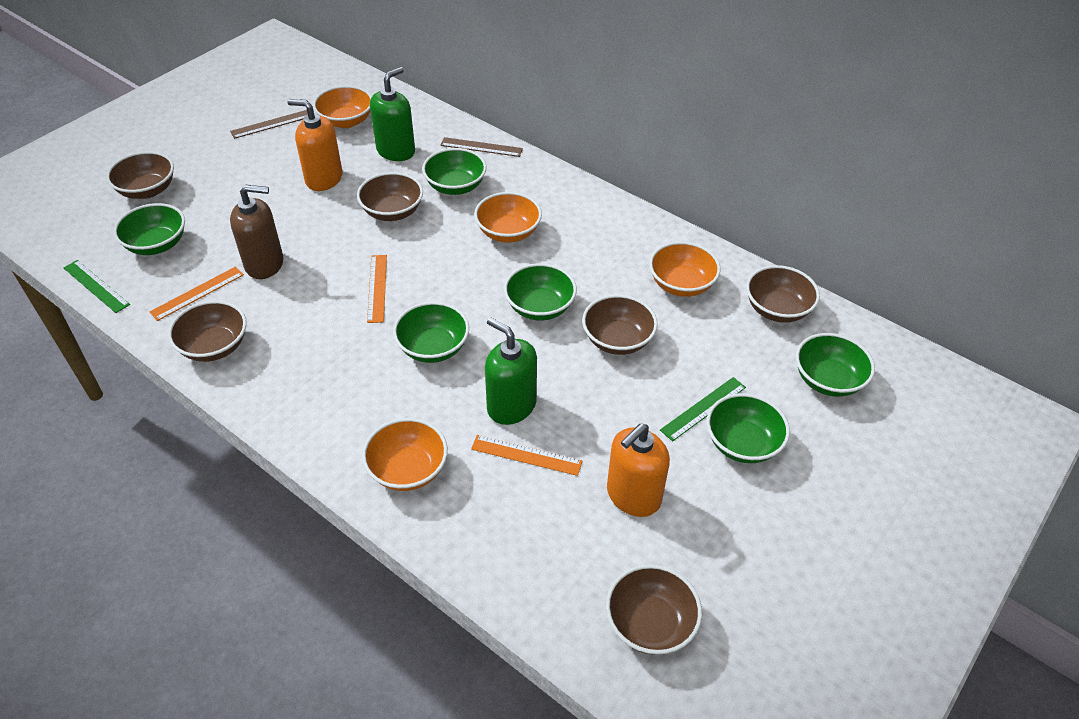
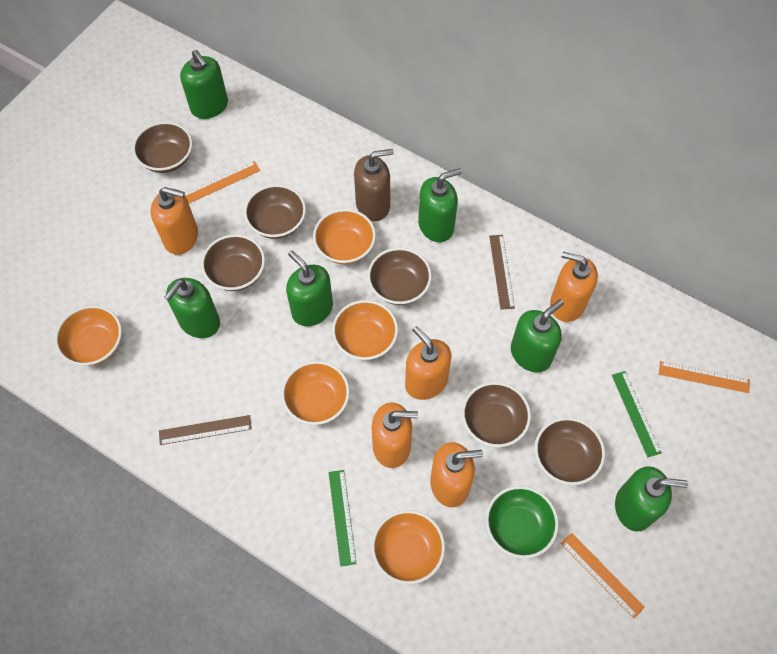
green bowl: 6 -> 1
green soap dispenser: 2 -> 6
orange bowl: 4 -> 5
orange soap dispenser: 2 -> 5

